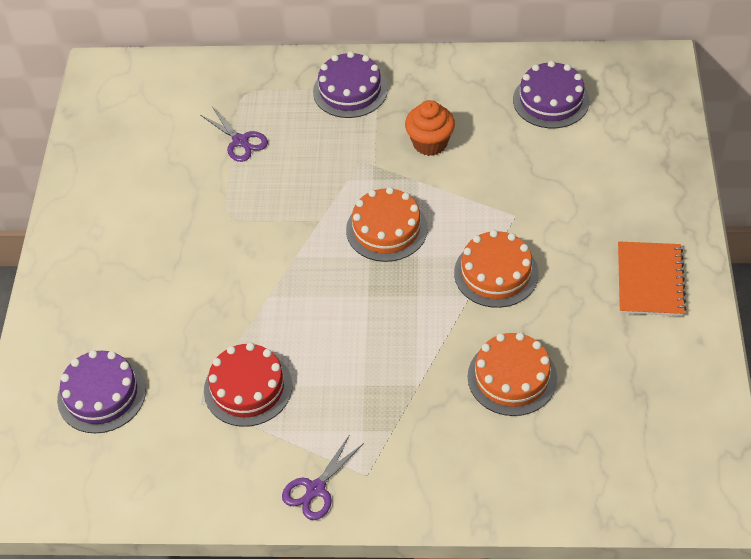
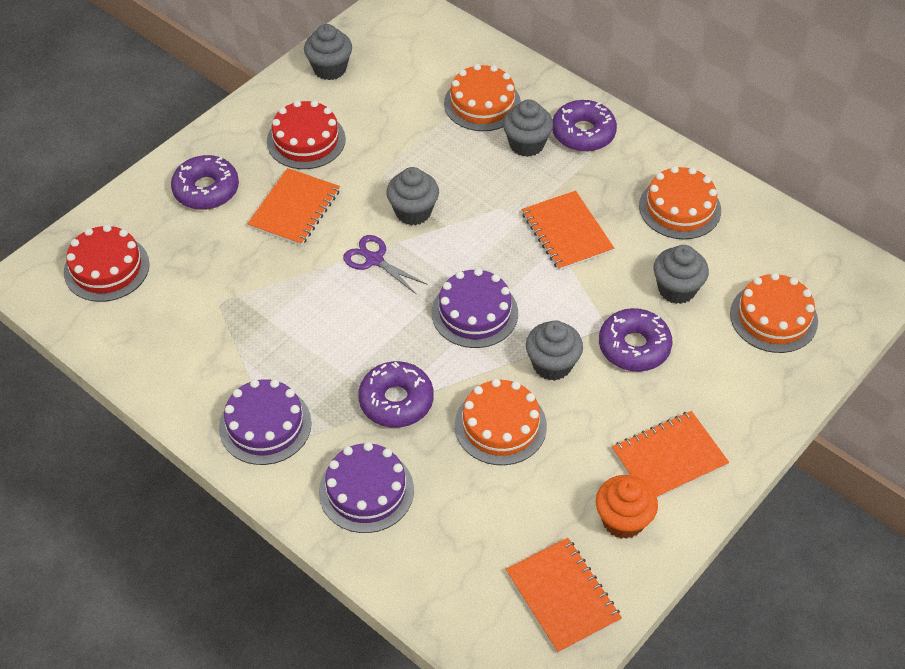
grey cupcake: 0 -> 5
orange cake: 3 -> 4
orange notebook: 1 -> 4
purple donut: 0 -> 4
purple scissors: 2 -> 1
red cake: 1 -> 2

